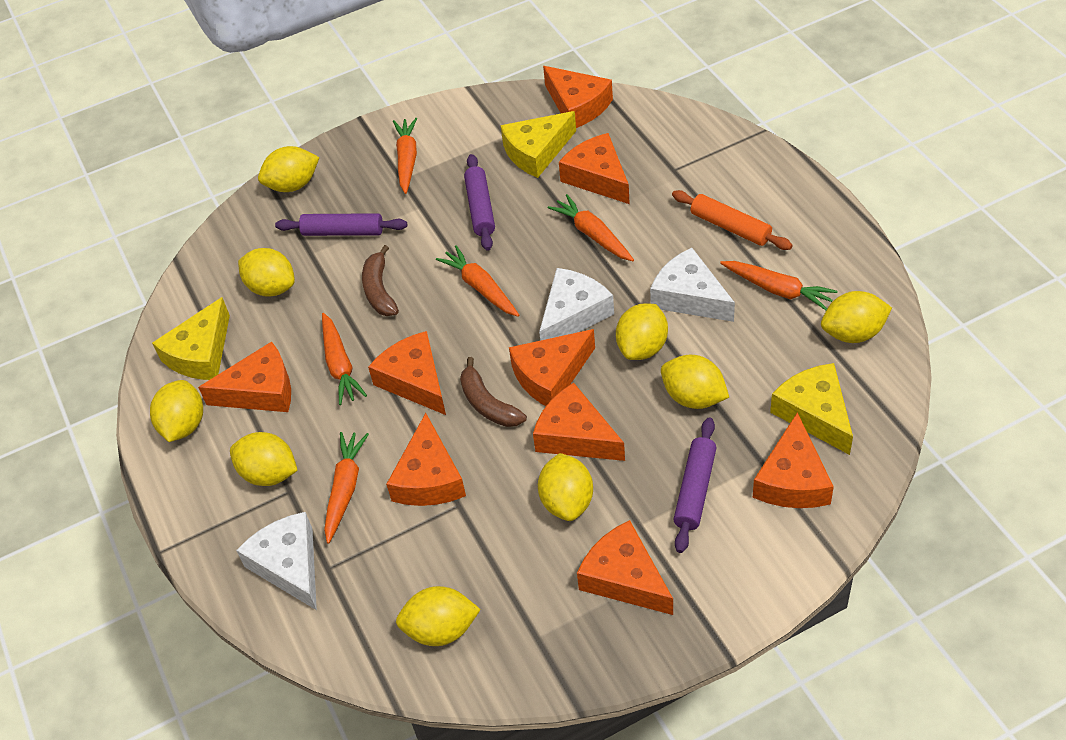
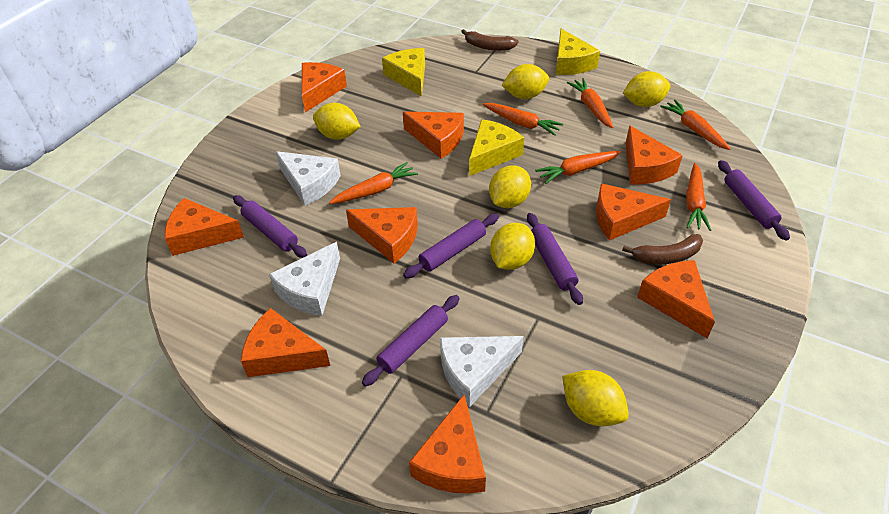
orange rolling pin: 1 -> 0
purple rolling pin: 3 -> 5
yellow lemon: 9 -> 6

